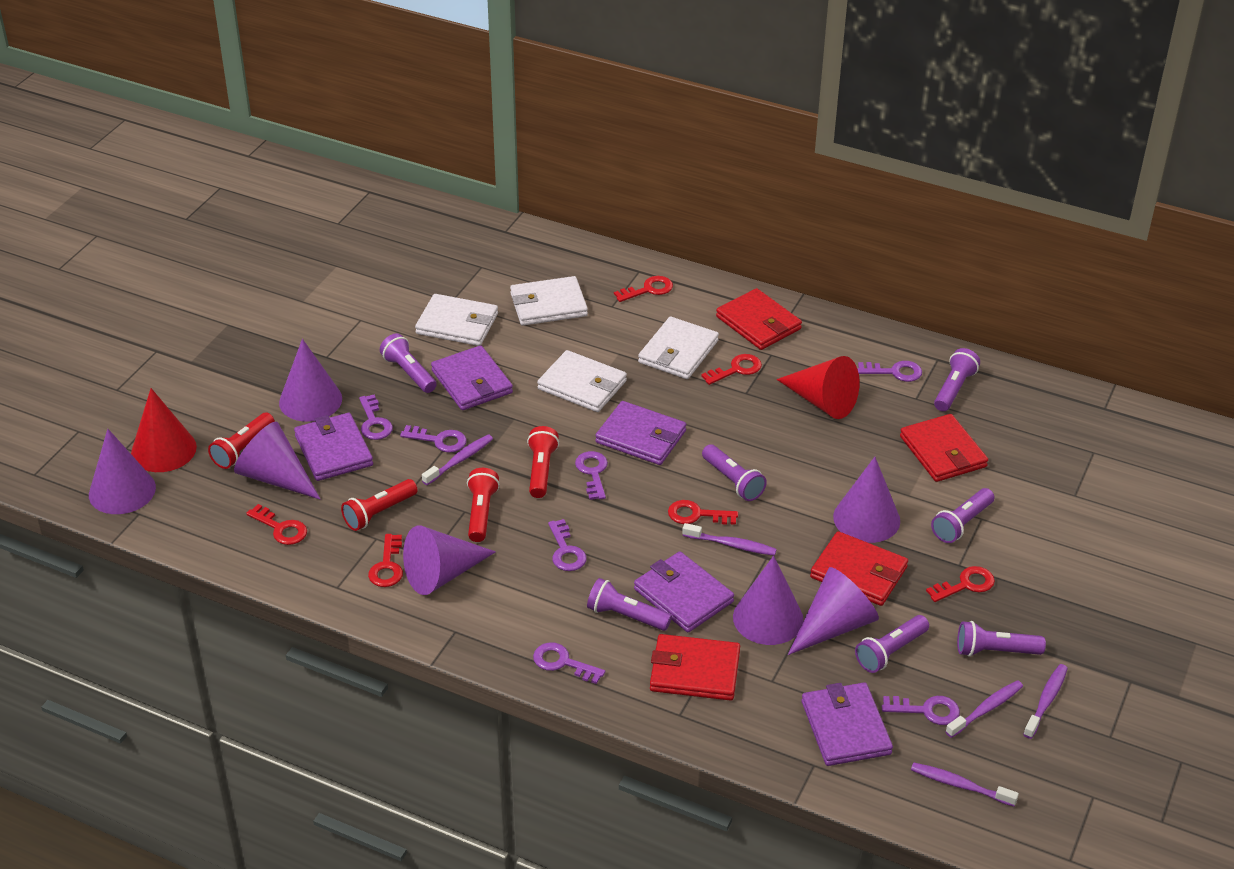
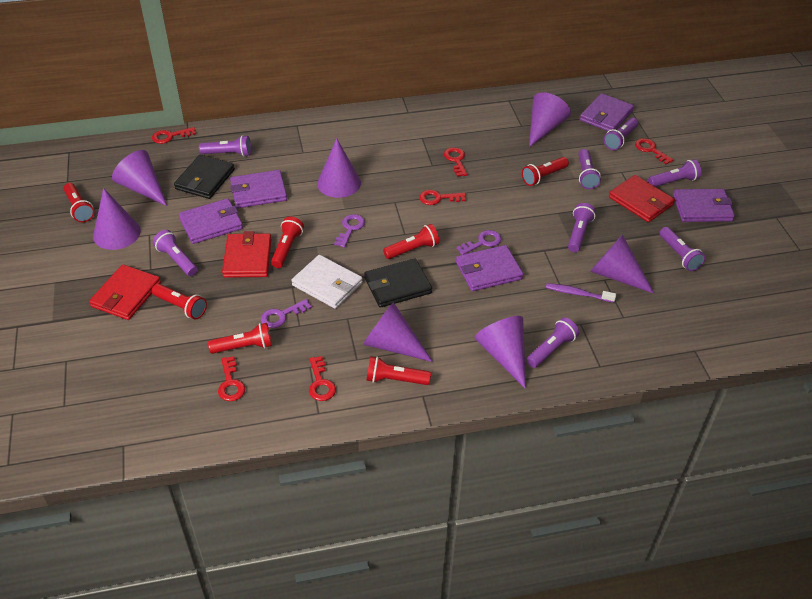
black wallet: 0 -> 2
purple flashlight: 7 -> 8
purple key: 7 -> 3
purple toothbrush: 5 -> 1
red cone: 2 -> 0
red flashlight: 4 -> 7
red wallet: 4 -> 3
white wallet: 4 -> 1

